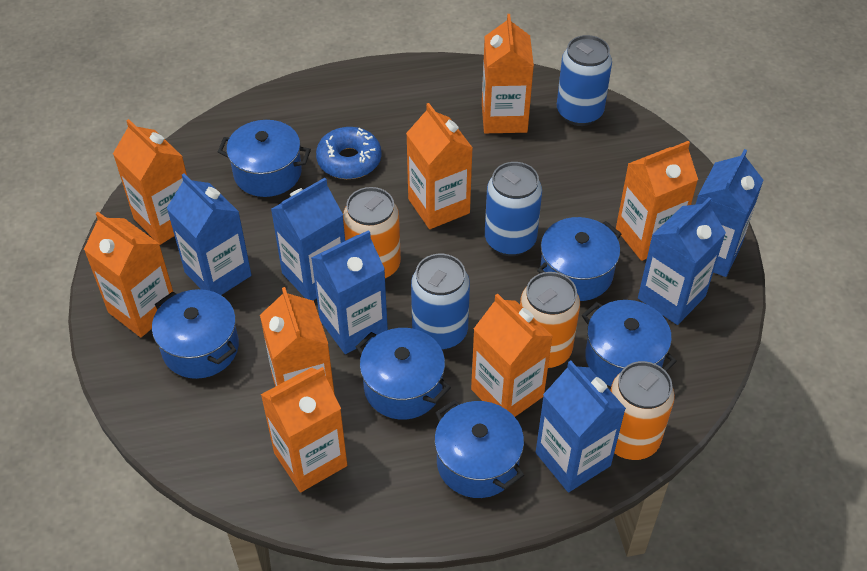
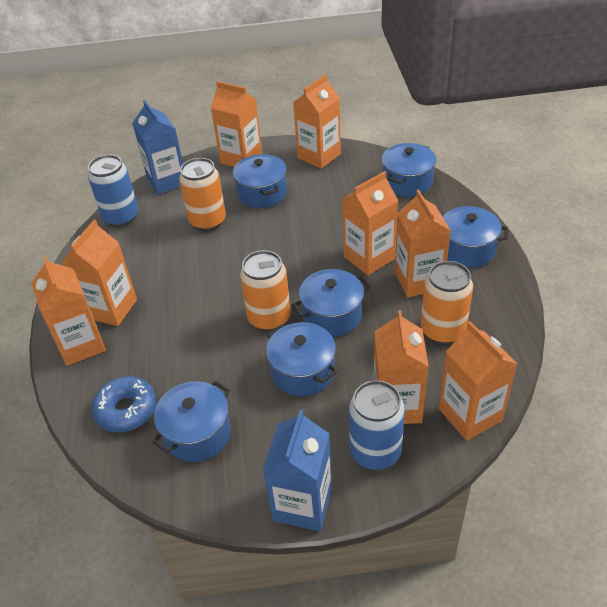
blue can: 3 -> 2
blue carton: 6 -> 2

